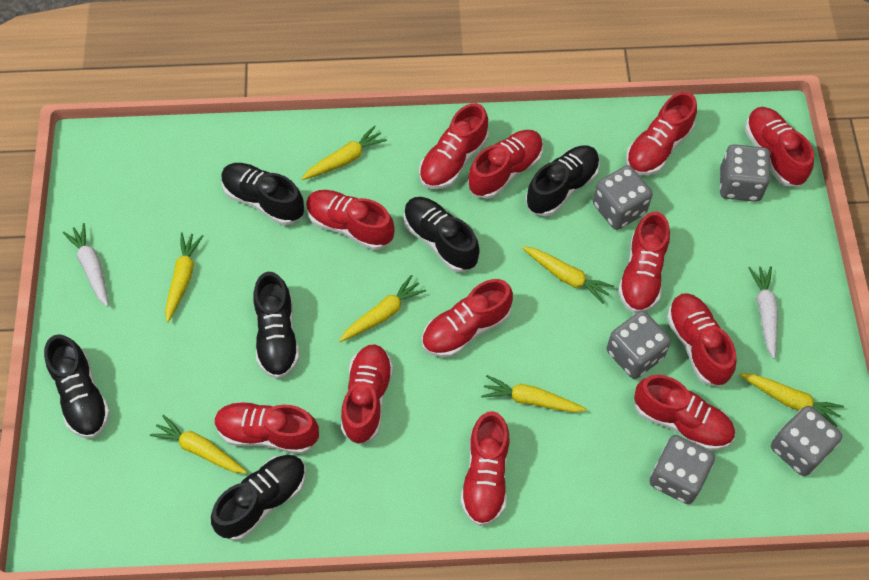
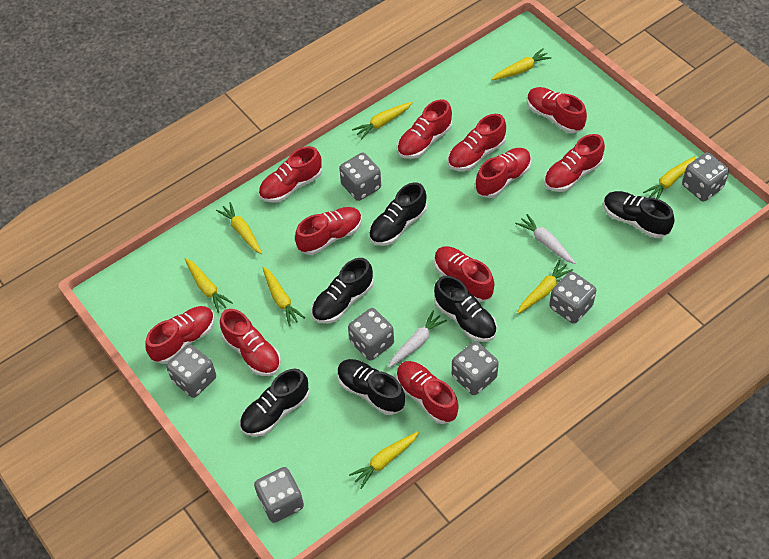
grey dice: 5 -> 7
red shoe: 12 -> 11
yellow carrot: 7 -> 8

